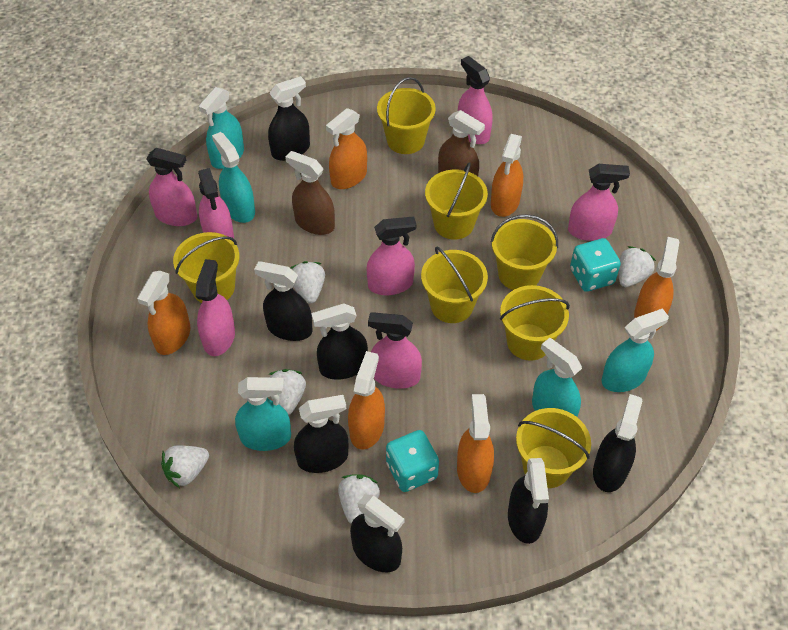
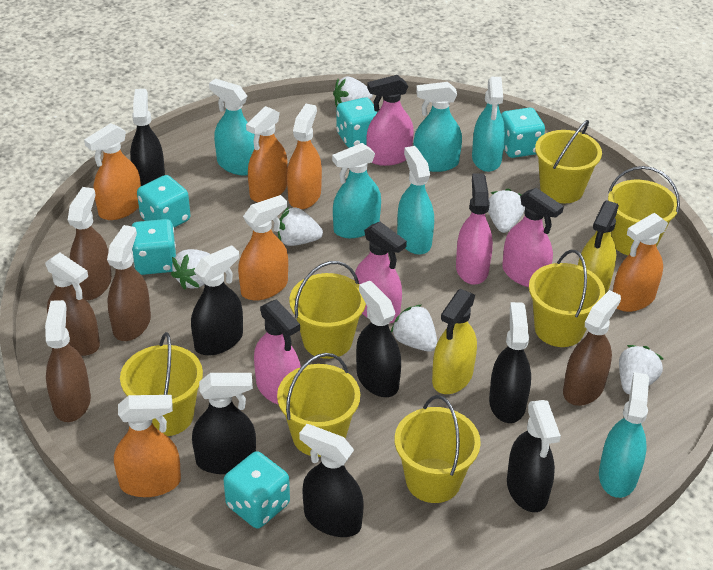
brown spray bottle: 2 -> 5
pink spray bottle: 7 -> 5
turquoise dice: 2 -> 5
turquoise spray bottle: 5 -> 6
white strawberry: 5 -> 6
yellow spray bottle: 0 -> 2

